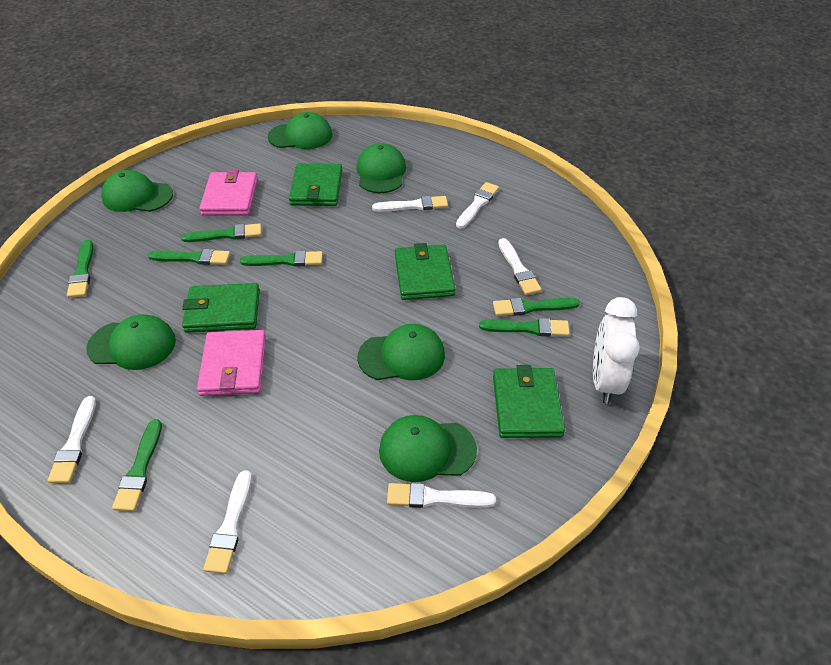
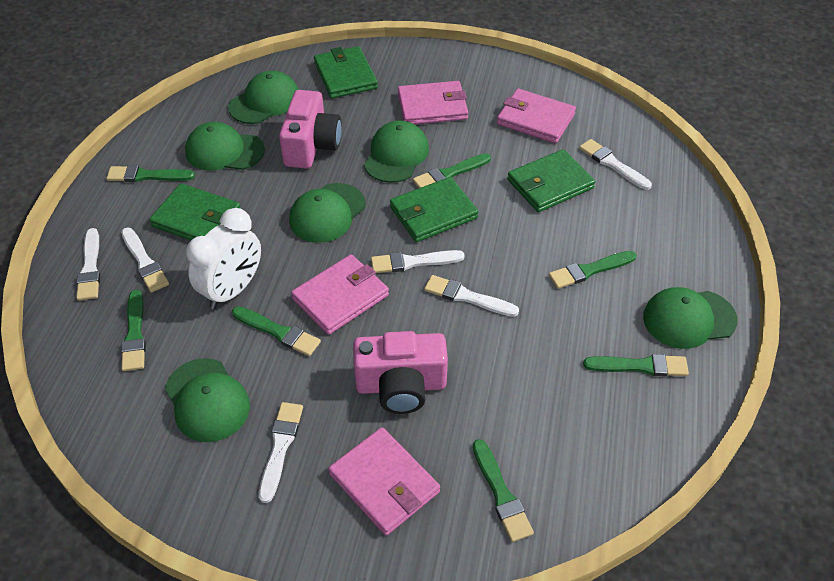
pink camera: 0 -> 2
pink wallet: 2 -> 4

